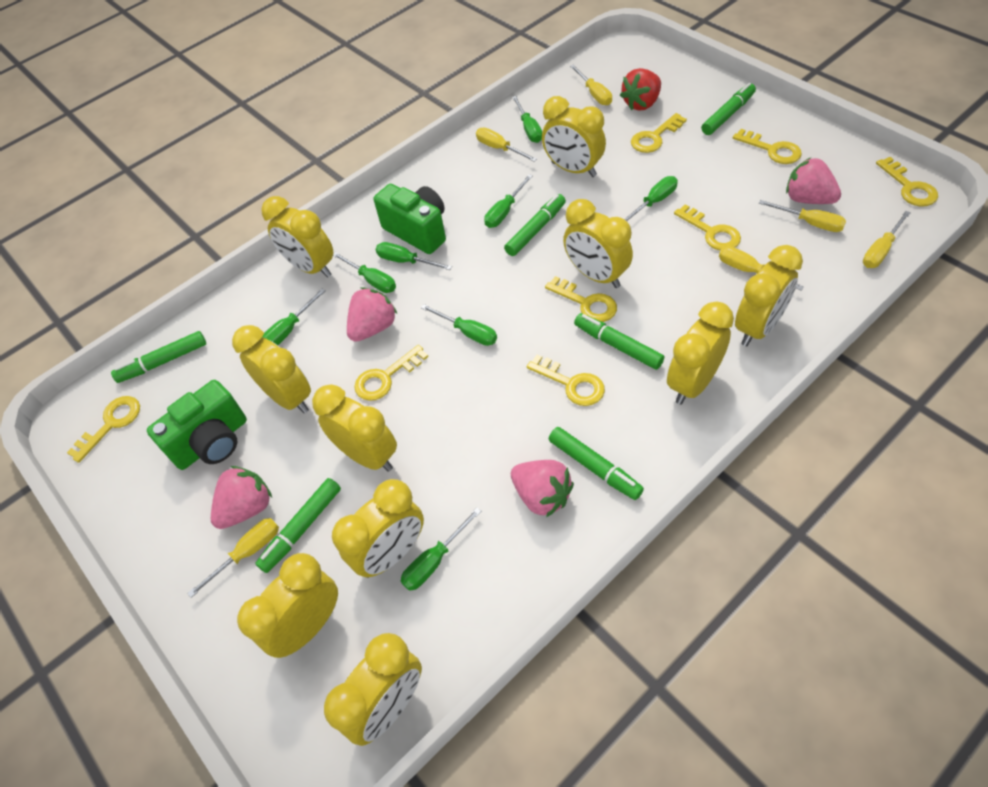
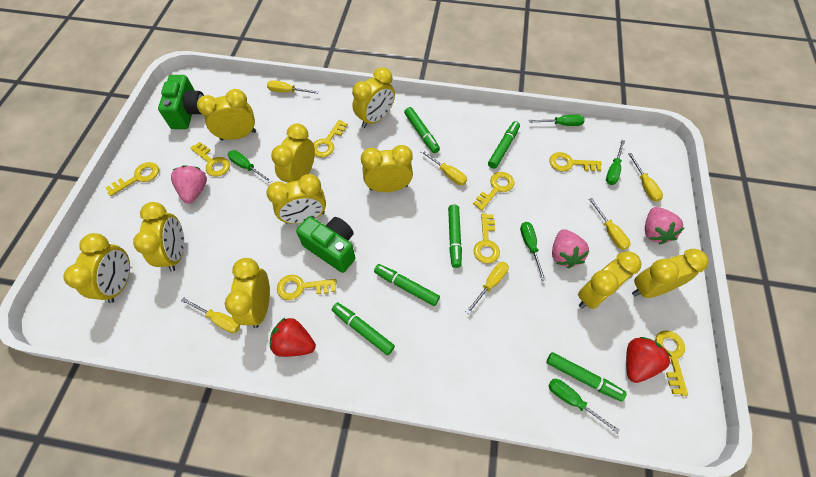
green screwdriver: 8 -> 5
pink strawberry: 4 -> 3
red strawberry: 1 -> 2

